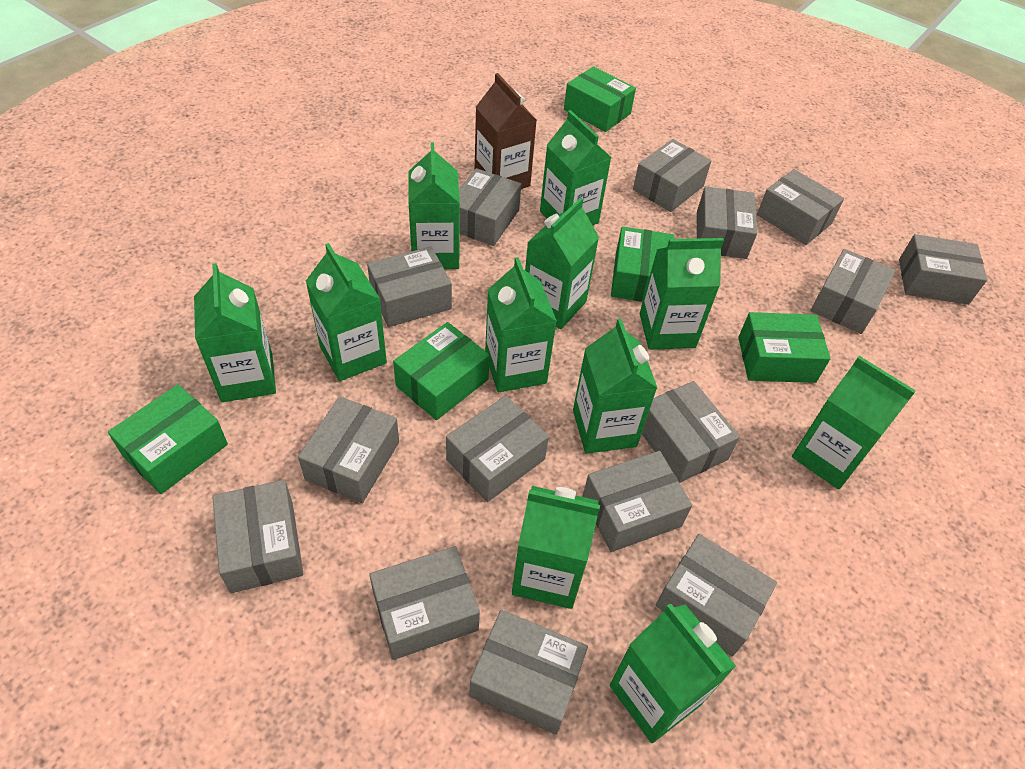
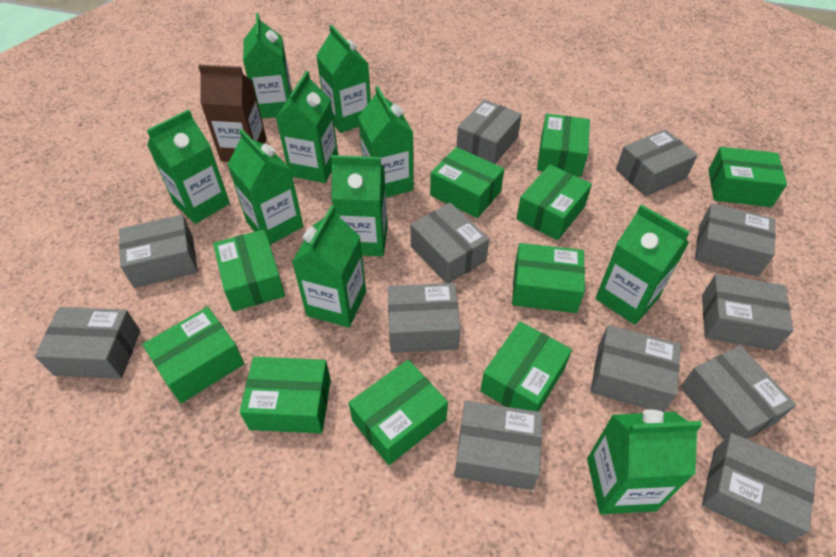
green box: 5 -> 10
green carton: 11 -> 10
grey box: 15 -> 12

